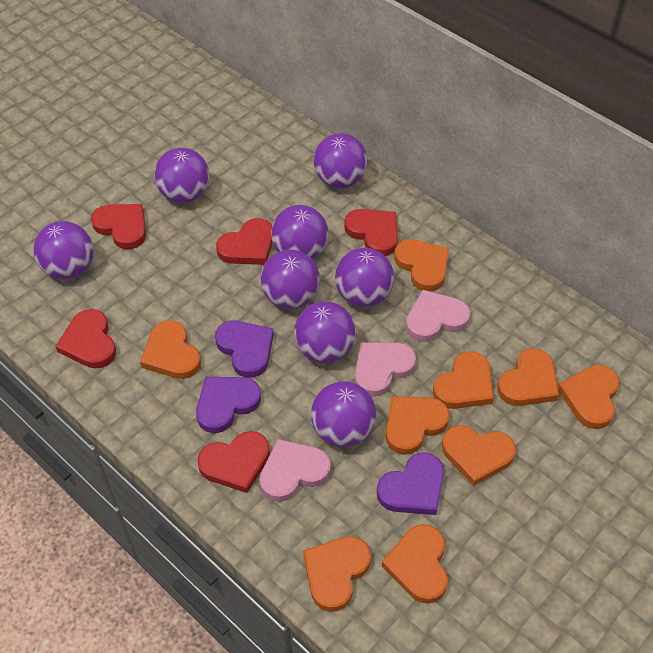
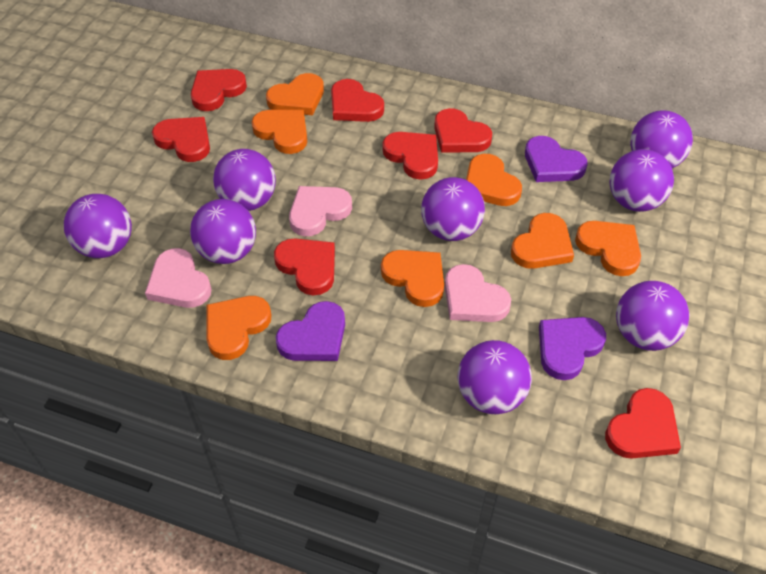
orange heart: 9 -> 7
red heart: 5 -> 7

